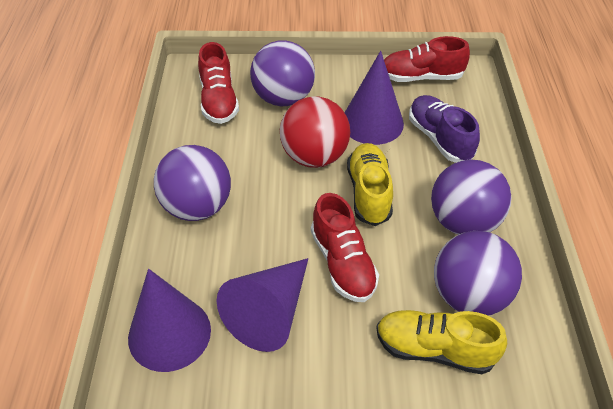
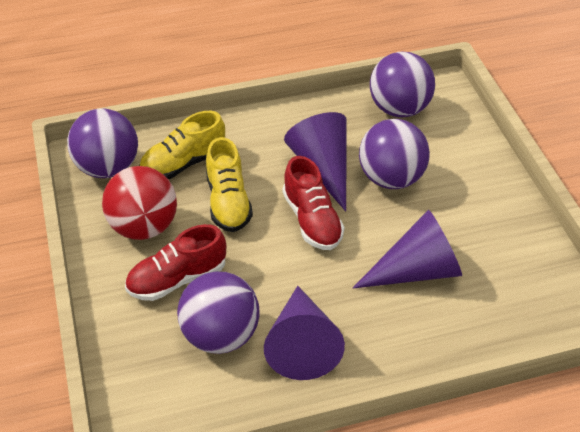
purple shoe: 1 -> 0
red shoe: 3 -> 2

